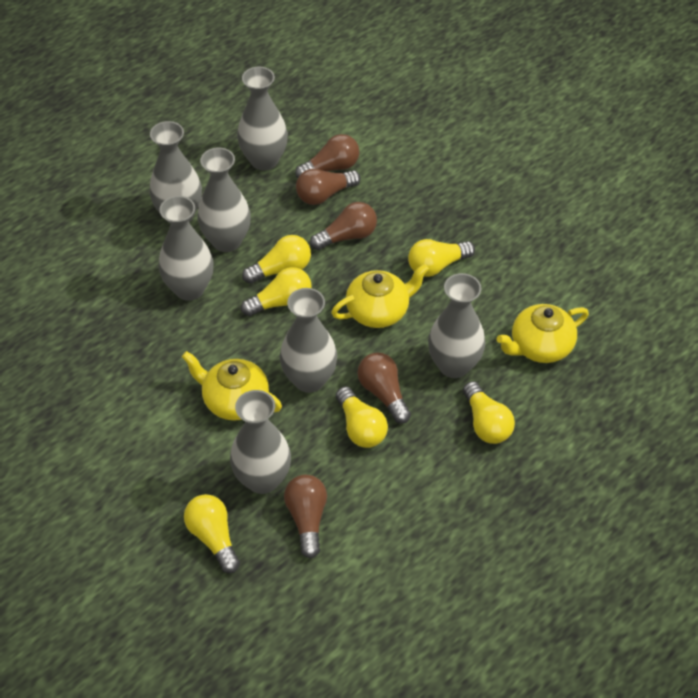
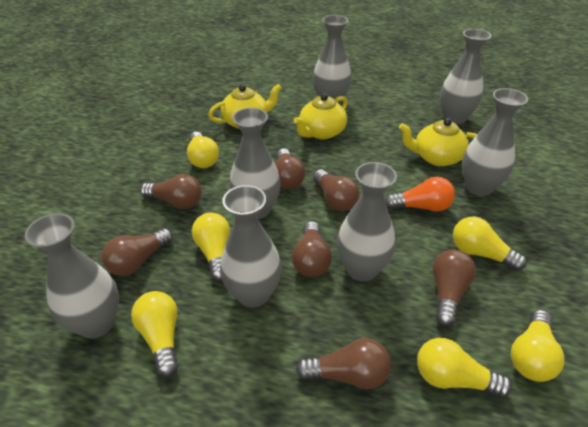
brown light bulb: 5 -> 7
orange light bulb: 0 -> 1

